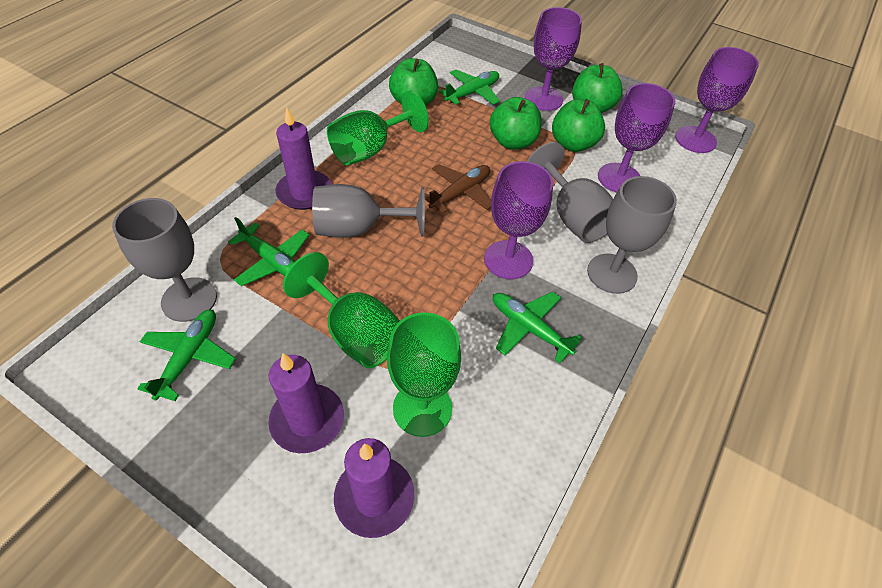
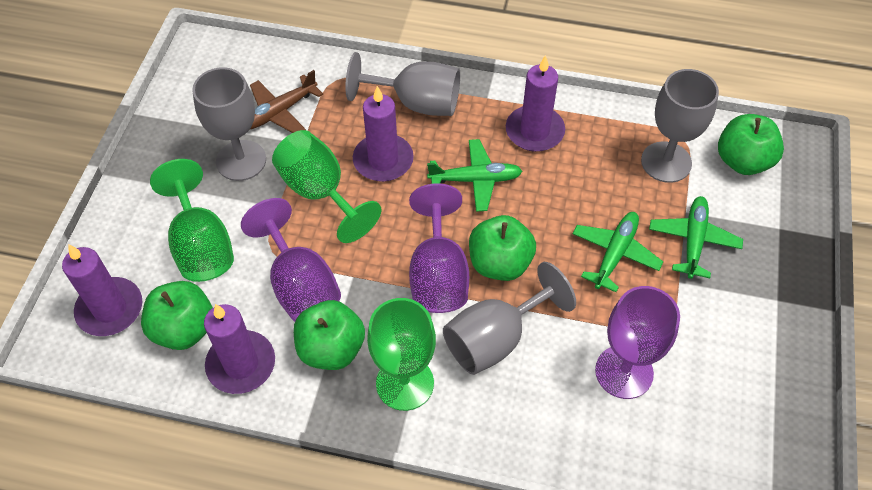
green plane: 4 -> 3
purple candle: 3 -> 4
purple goblet: 4 -> 3

